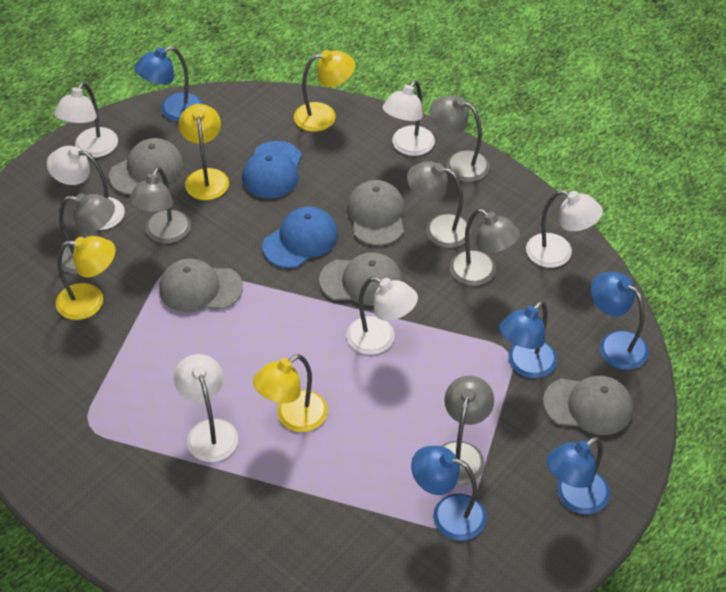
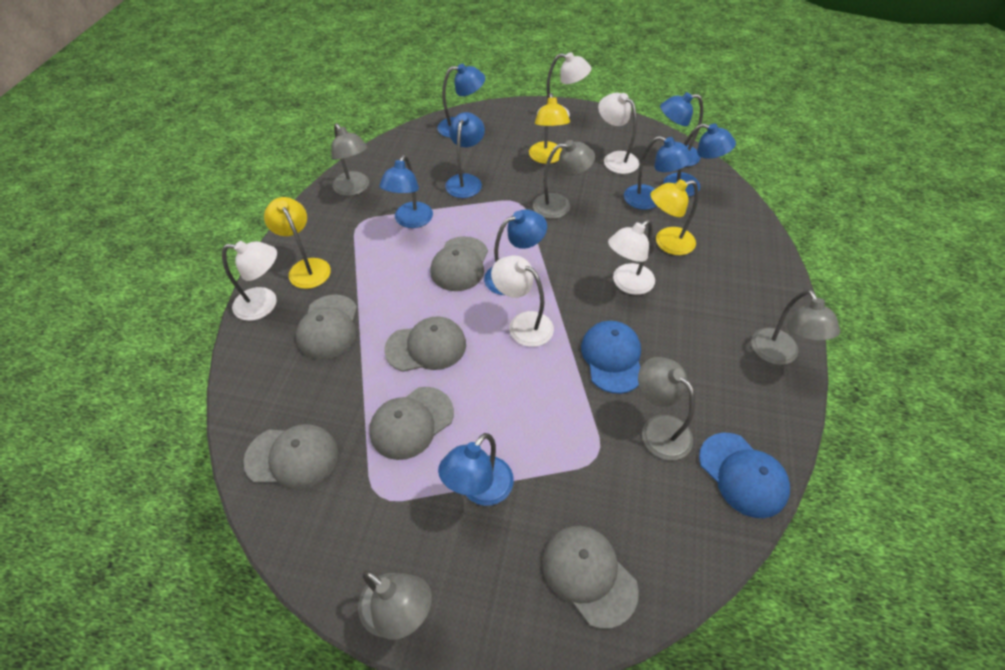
blue lamp: 5 -> 8
grey cap: 5 -> 6
grey lamp: 6 -> 5
white lamp: 6 -> 5
yellow lamp: 4 -> 3

